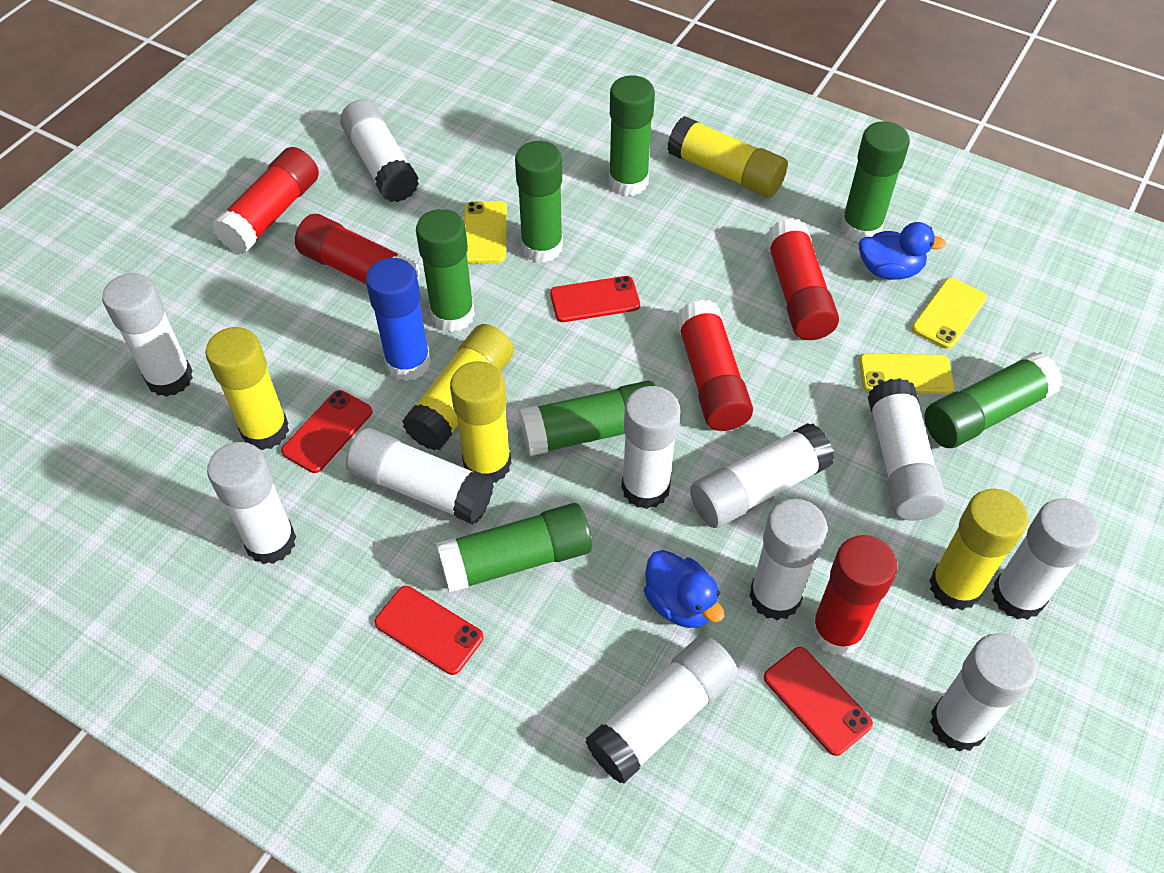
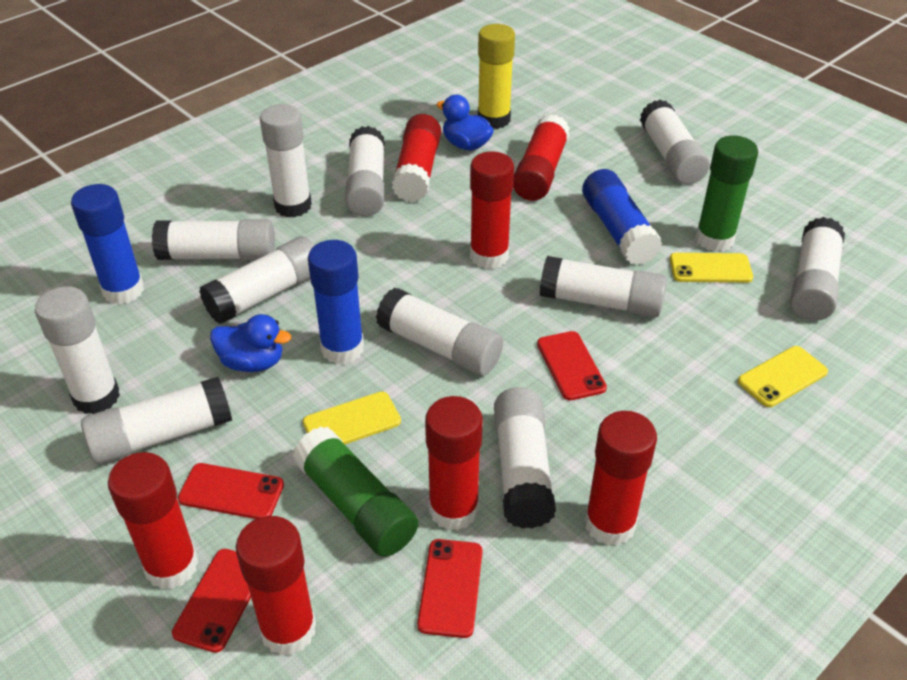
blue glue stick: 1 -> 3
green glue stick: 7 -> 2
red glue stick: 5 -> 7
yellow glue stick: 5 -> 1

